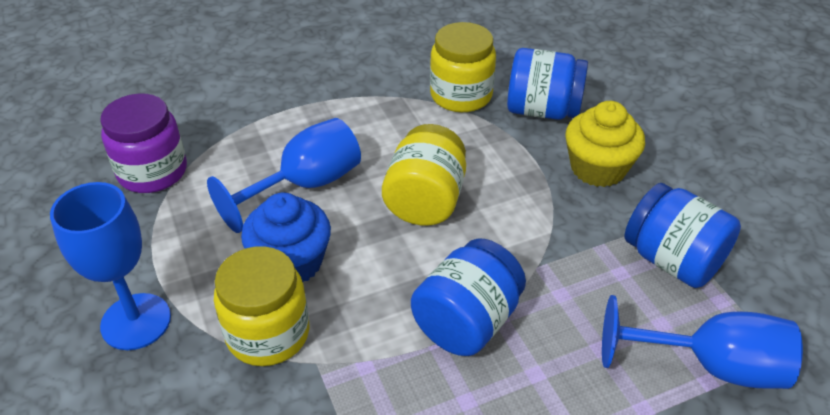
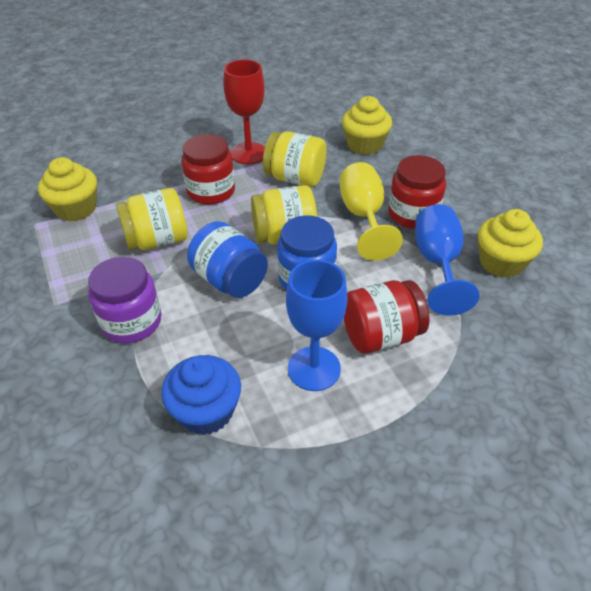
blue goblet: 3 -> 2
blue jar: 3 -> 2
red goblet: 0 -> 1
red jar: 0 -> 3
yellow cupcake: 1 -> 3
yellow goblet: 0 -> 1

